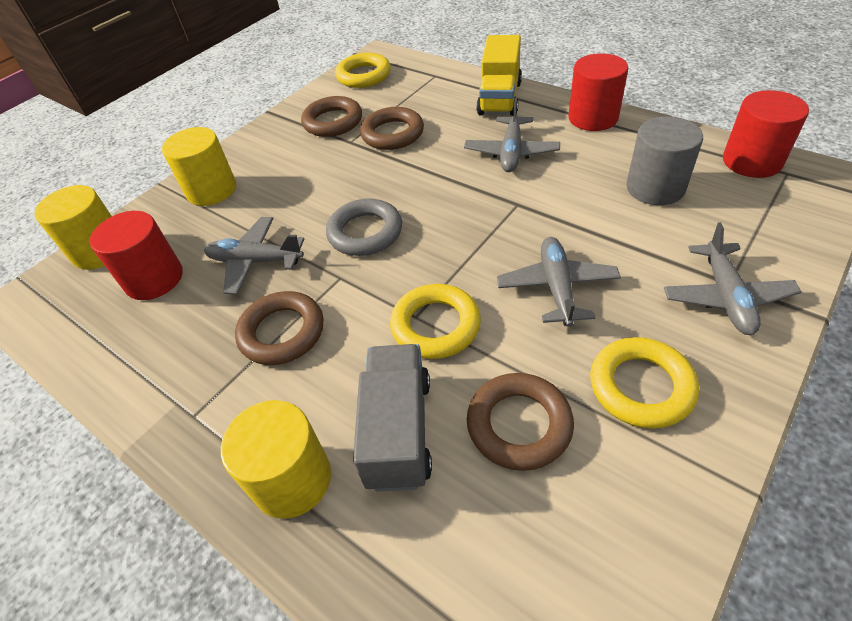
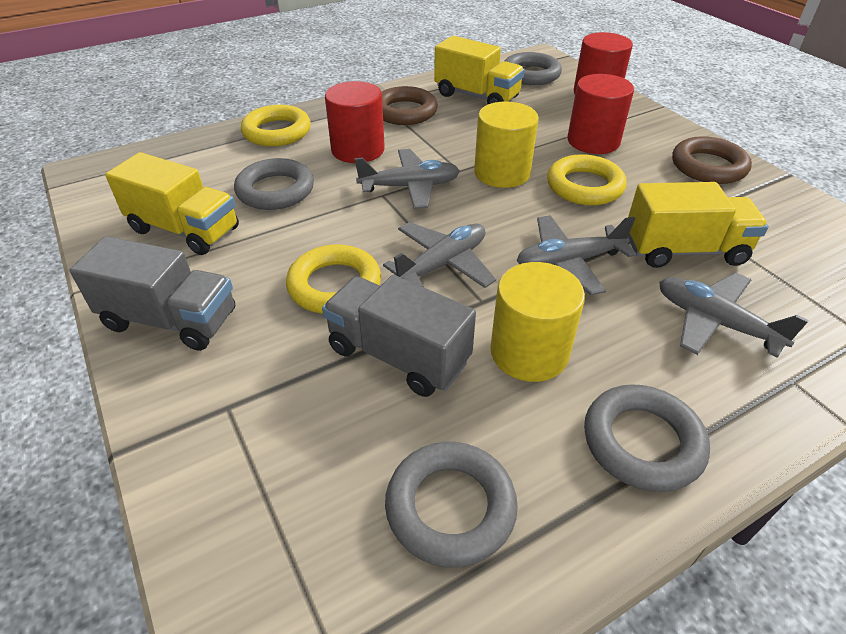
brown ring: 4 -> 2
grey cylinder: 1 -> 0
grey ring: 1 -> 4
grey truck: 1 -> 2
yellow cylinder: 3 -> 2
yellow truck: 1 -> 3

